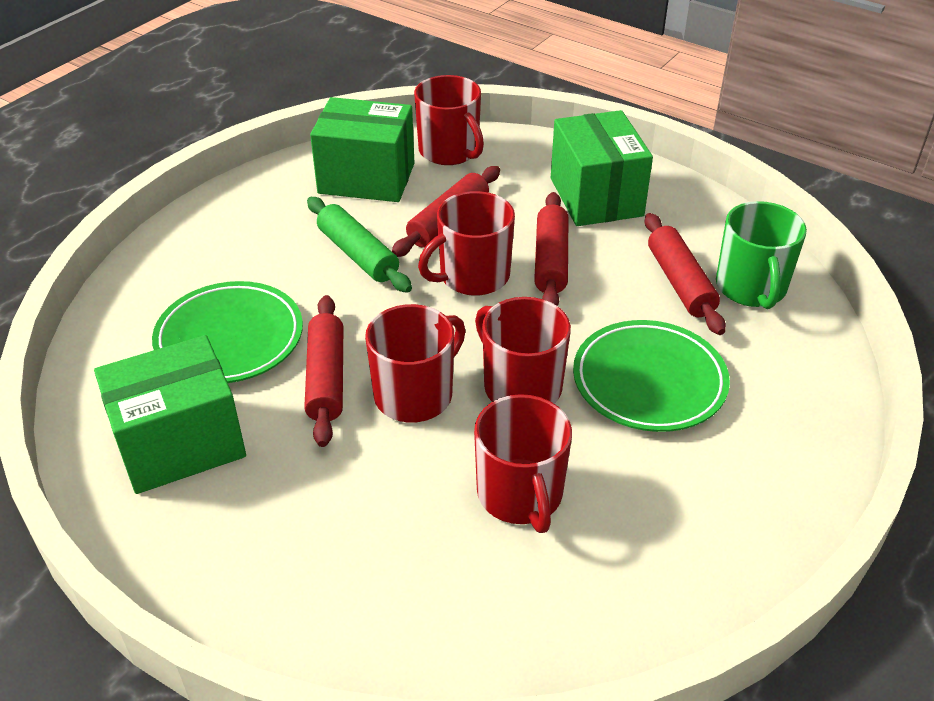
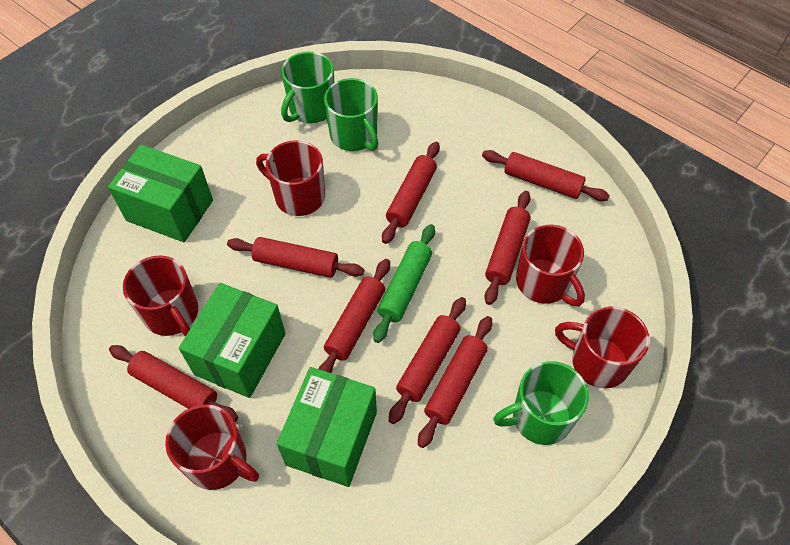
green mug: 1 -> 3
green plate: 2 -> 0
red rolling pin: 4 -> 8

